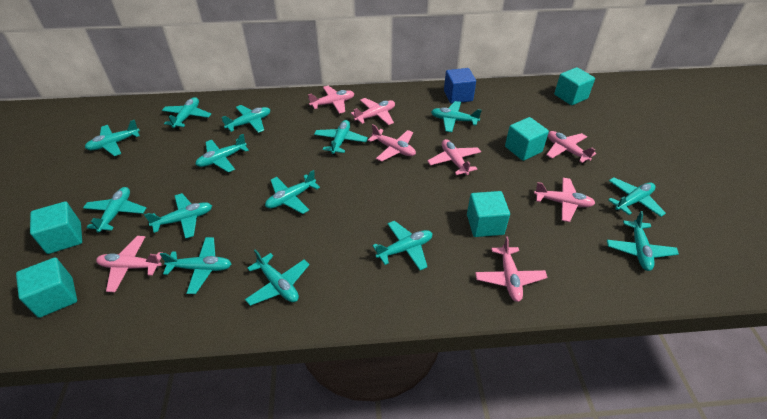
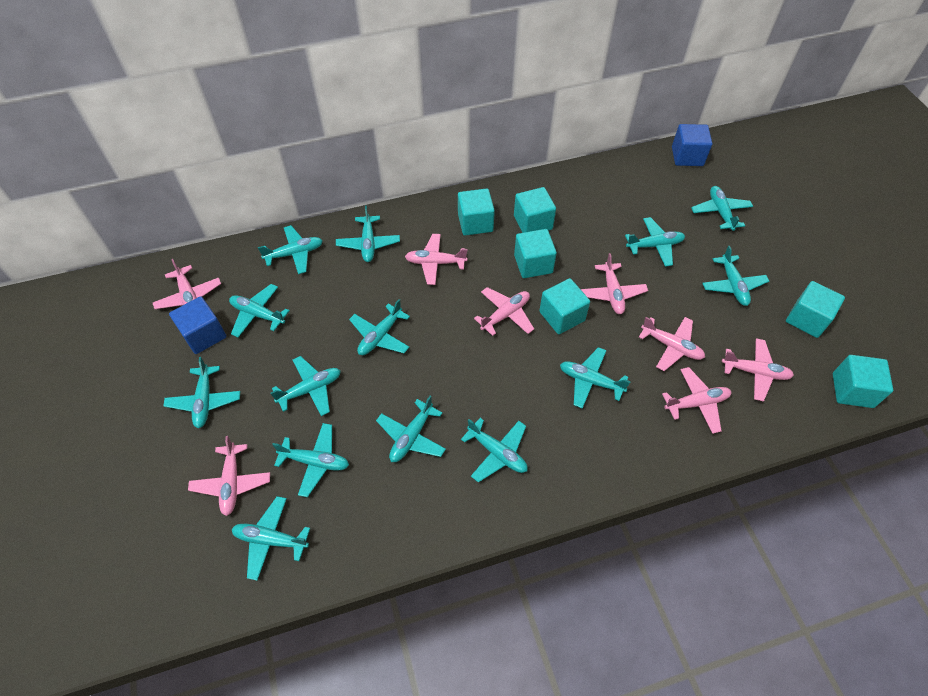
blue cube: 1 -> 2
turquoise cube: 5 -> 6

